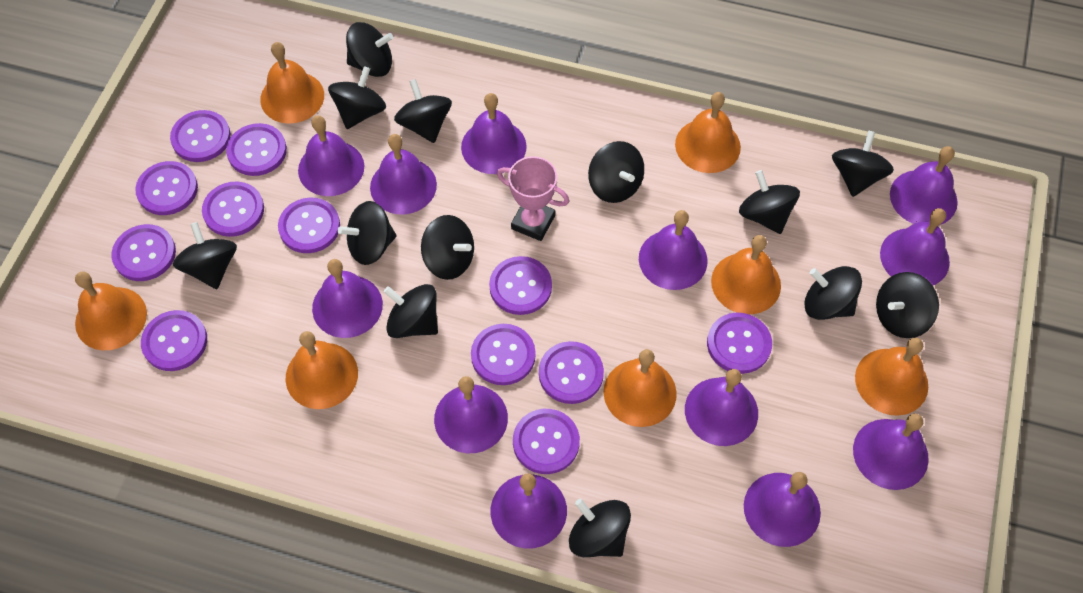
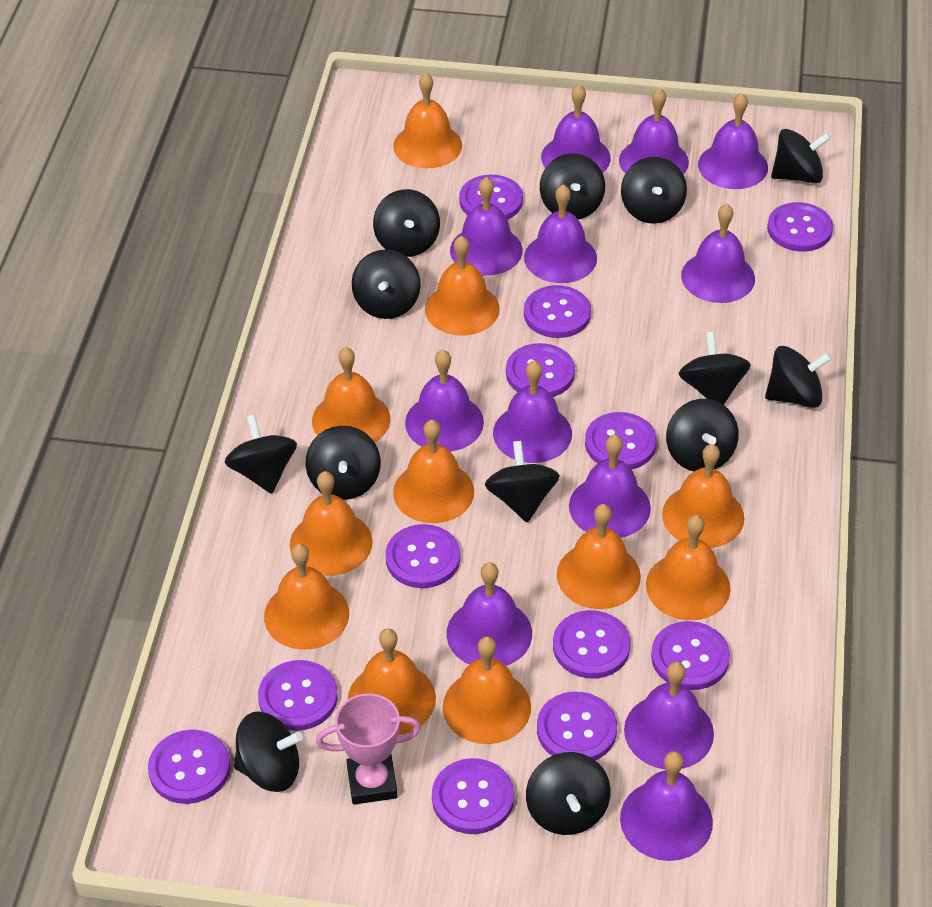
orange bell: 7 -> 11

